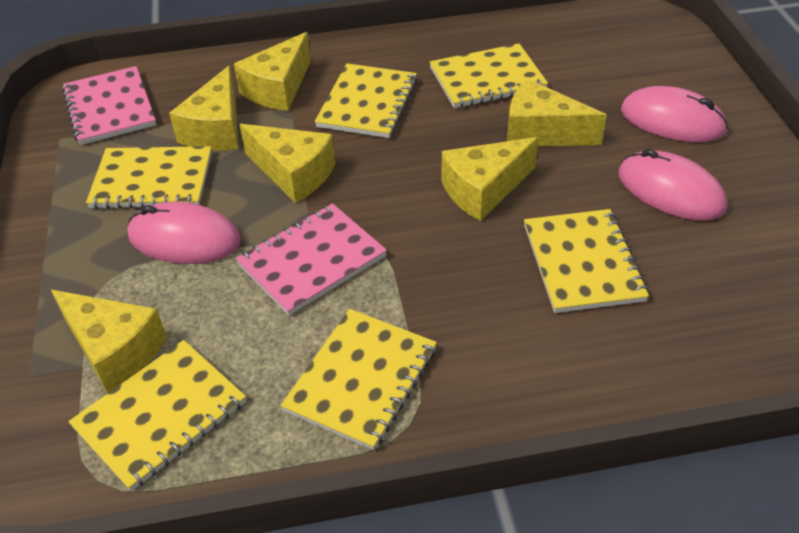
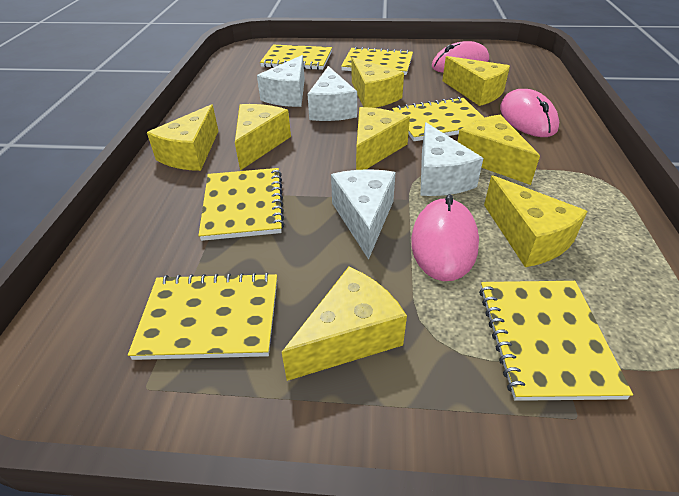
pink notebook: 2 -> 0
white cheese: 0 -> 4
yellow cheese: 6 -> 8

